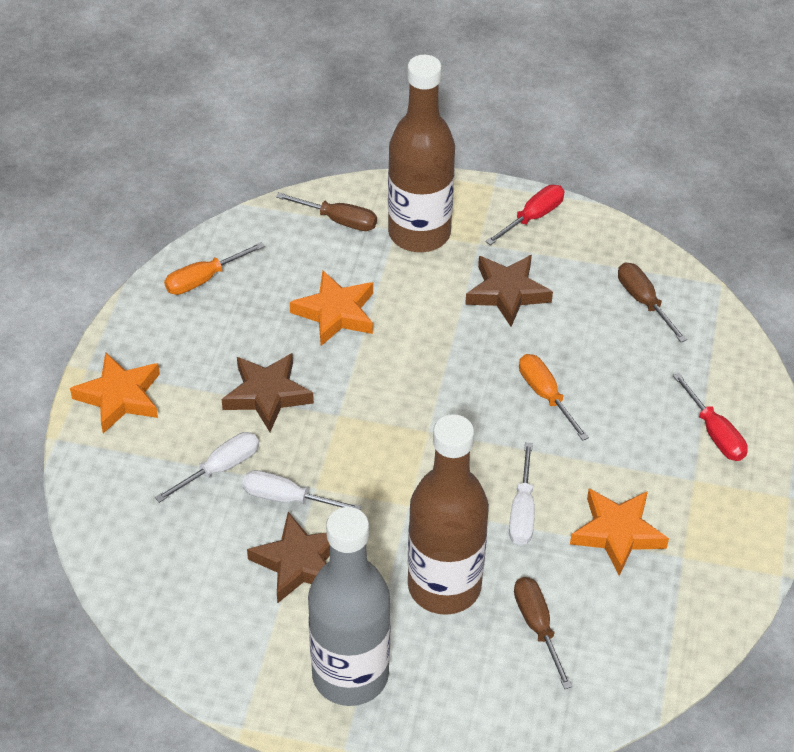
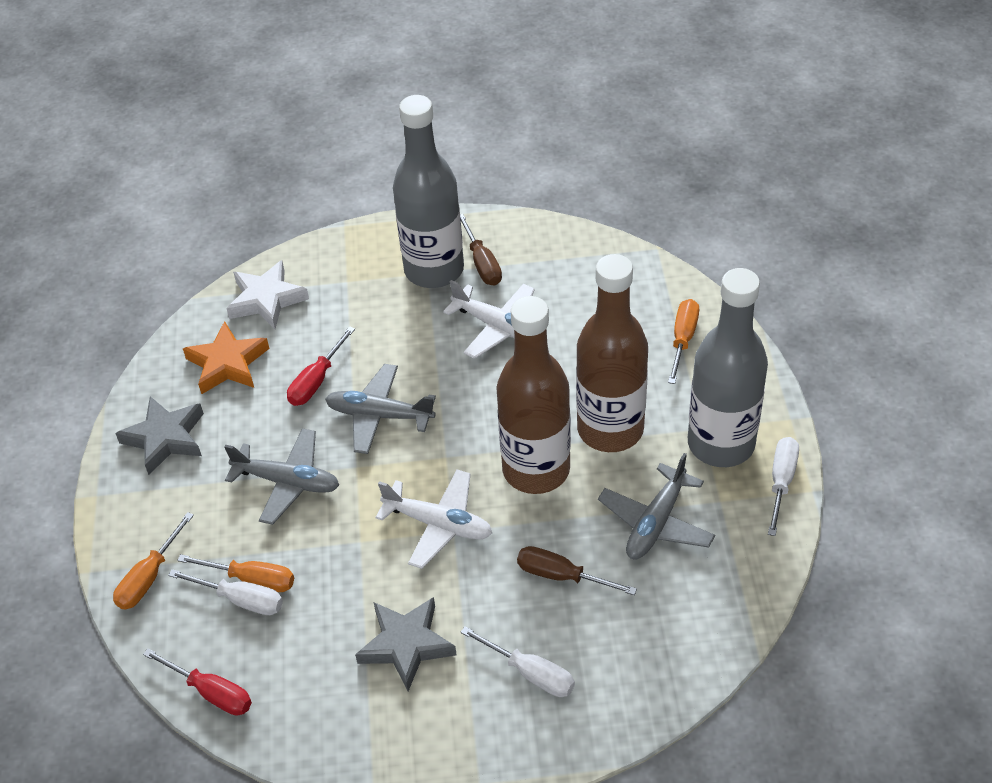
brown screwdriver: 3 -> 2
brown star: 3 -> 0
grey bottle: 1 -> 2
grey plane: 0 -> 3
grey star: 0 -> 2
orange screwdriver: 2 -> 3
orange star: 3 -> 1
white plane: 0 -> 2
white star: 0 -> 1

